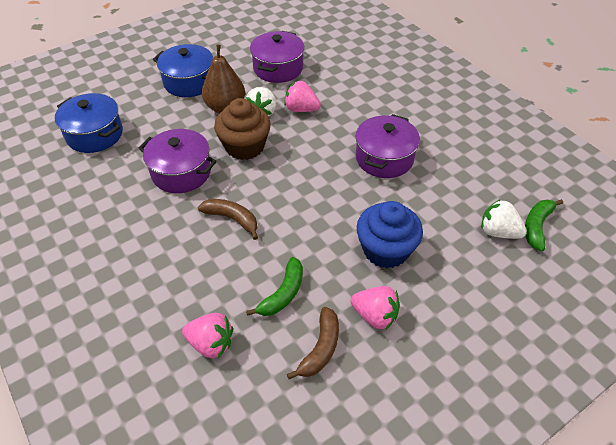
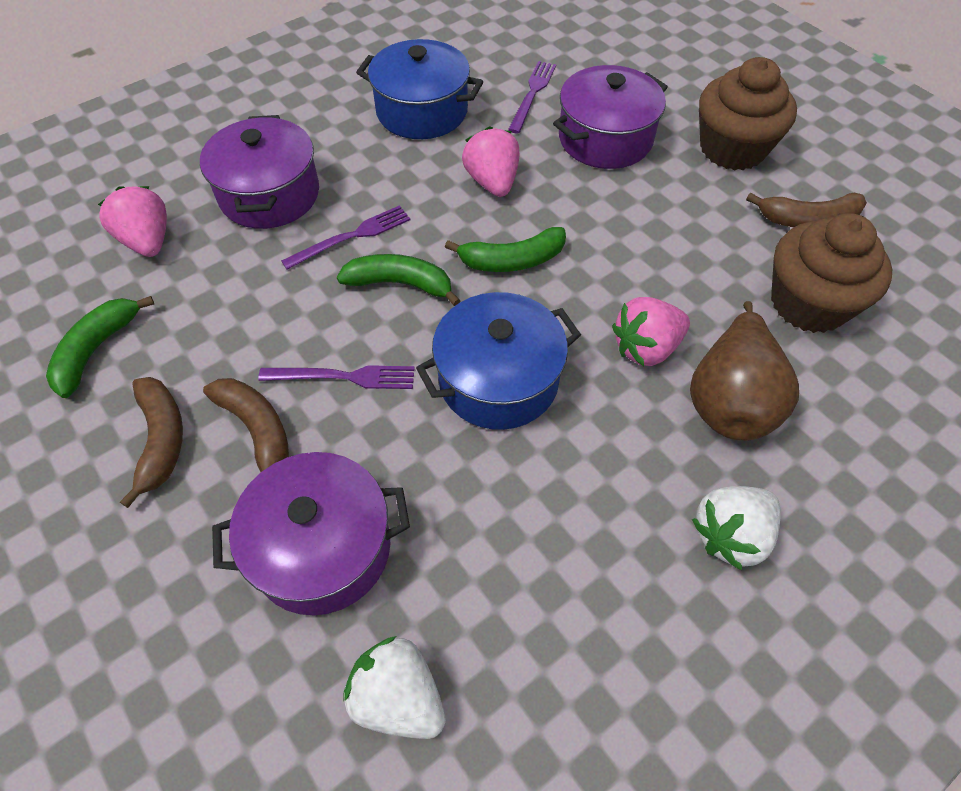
blue cupcake: 1 -> 0
brown banana: 2 -> 3
brown cupcake: 1 -> 2
green banana: 2 -> 3
purple fork: 0 -> 3

